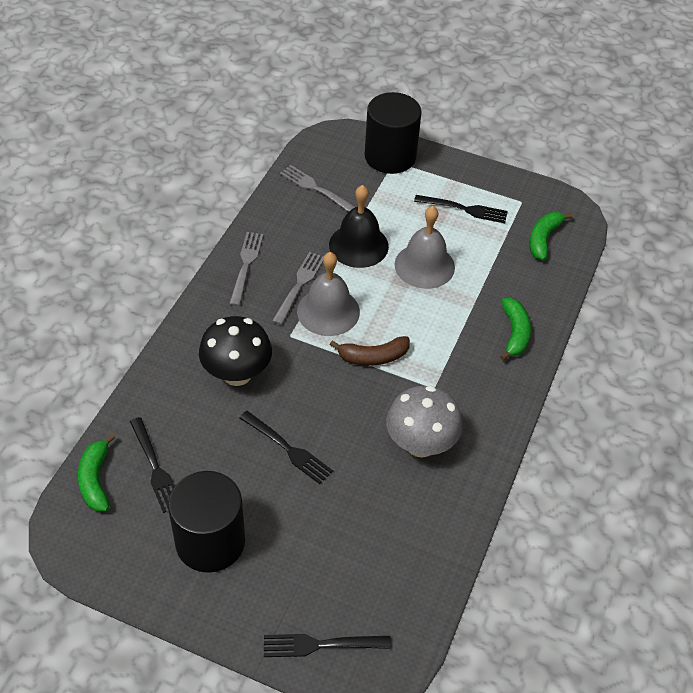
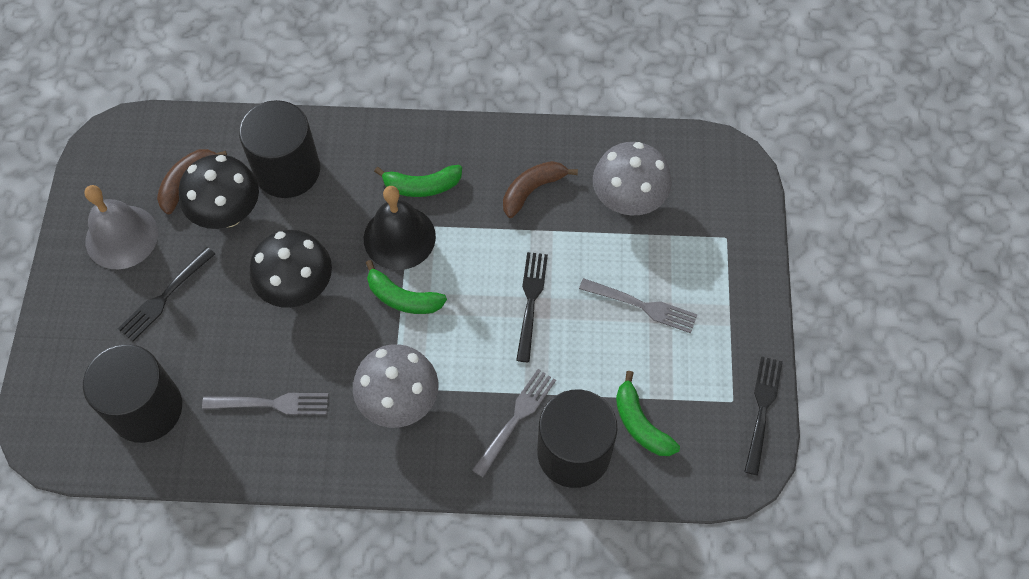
black cylinder: 2 -> 3
black fork: 4 -> 3
black mushroom: 1 -> 2
brown banana: 1 -> 2
grey bell: 2 -> 1
grey mushroom: 1 -> 2

